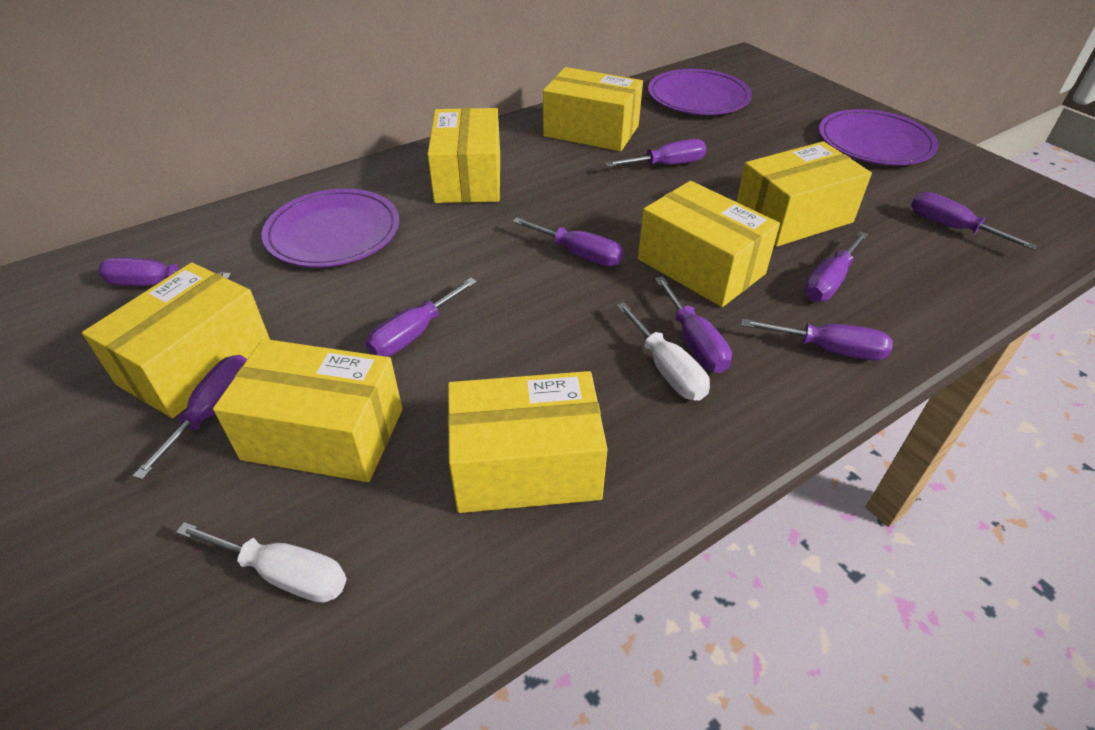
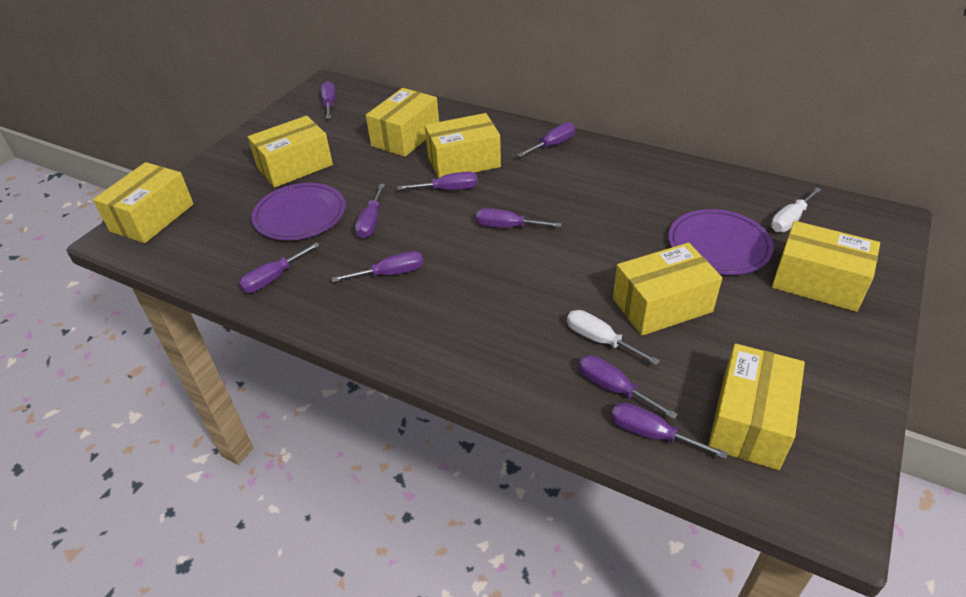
purple plate: 3 -> 2

